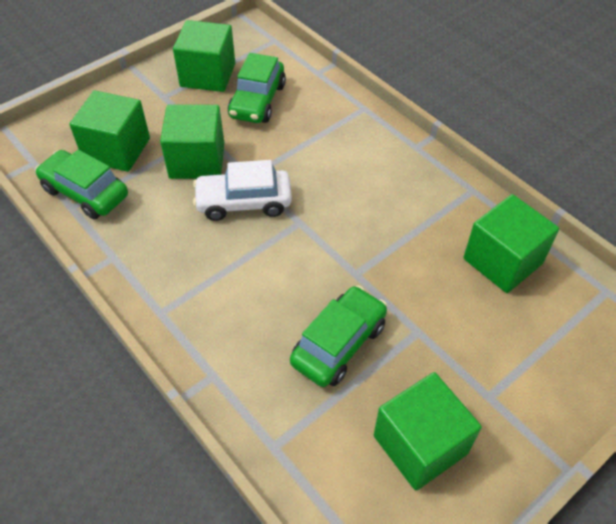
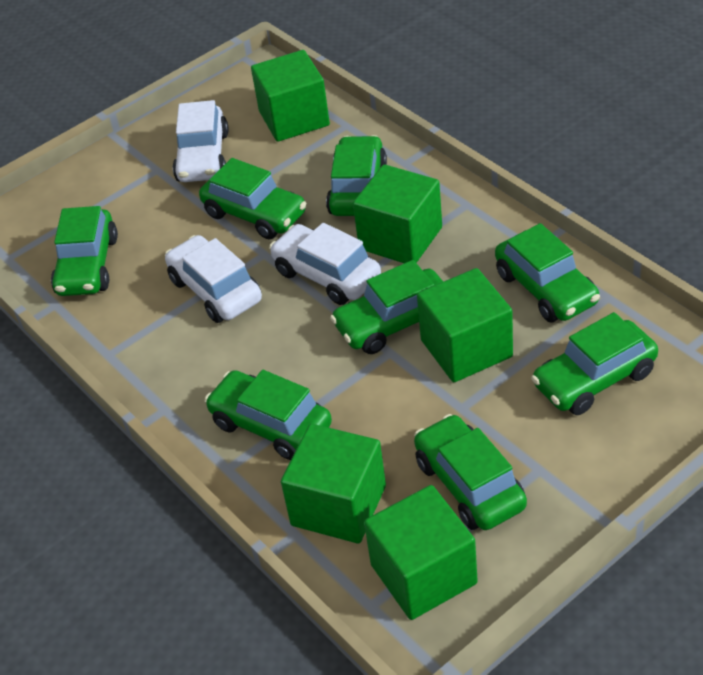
green car: 3 -> 8
white car: 1 -> 3

